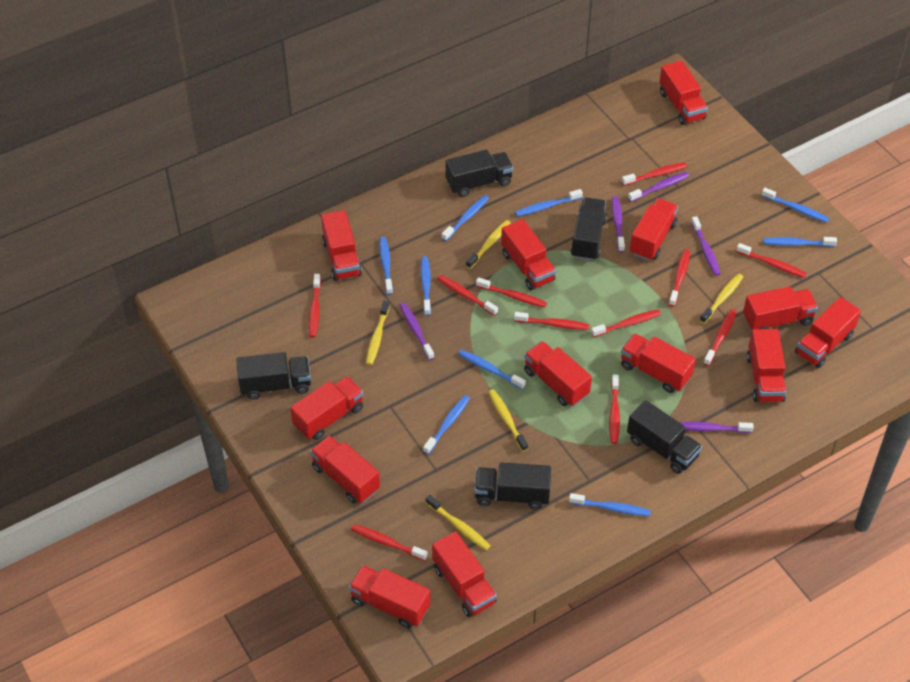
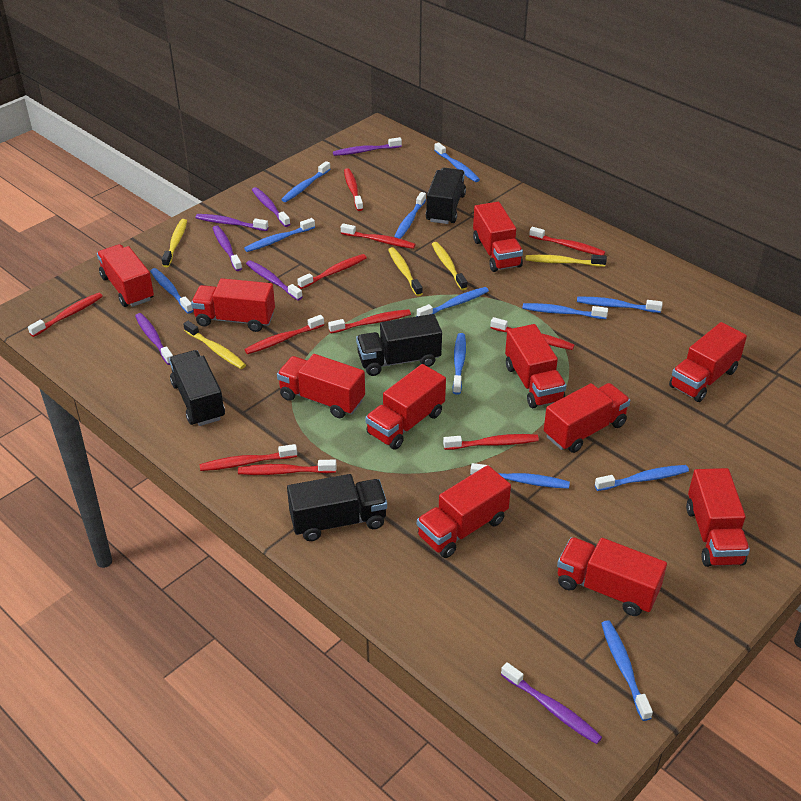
black truck: 5 -> 4
blue toothbrush: 9 -> 12
purple toothbrush: 5 -> 7
red truck: 13 -> 11

